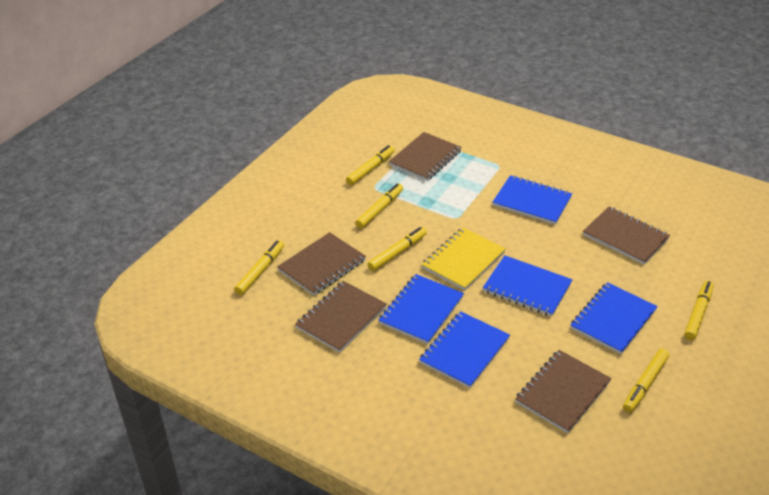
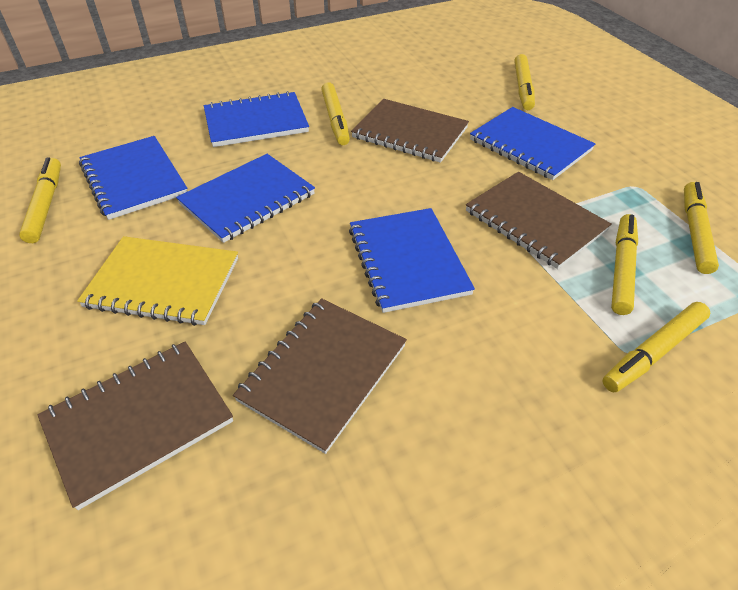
brown notebook: 5 -> 4

